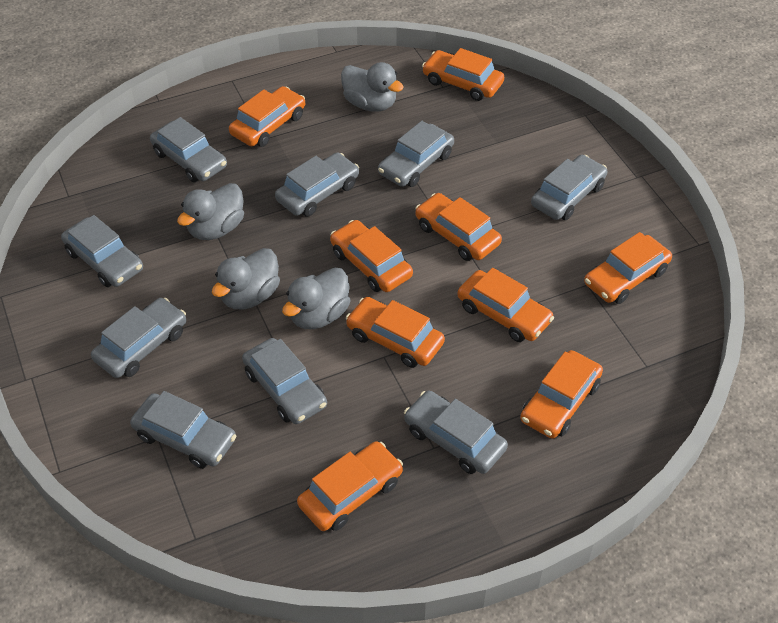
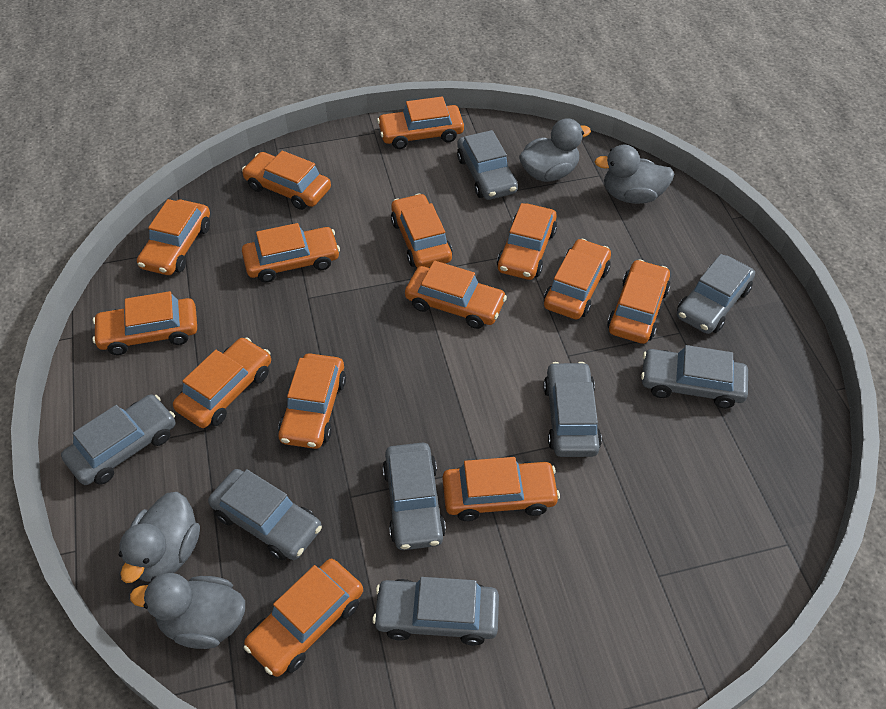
grey car: 9 -> 8
orange car: 9 -> 14

